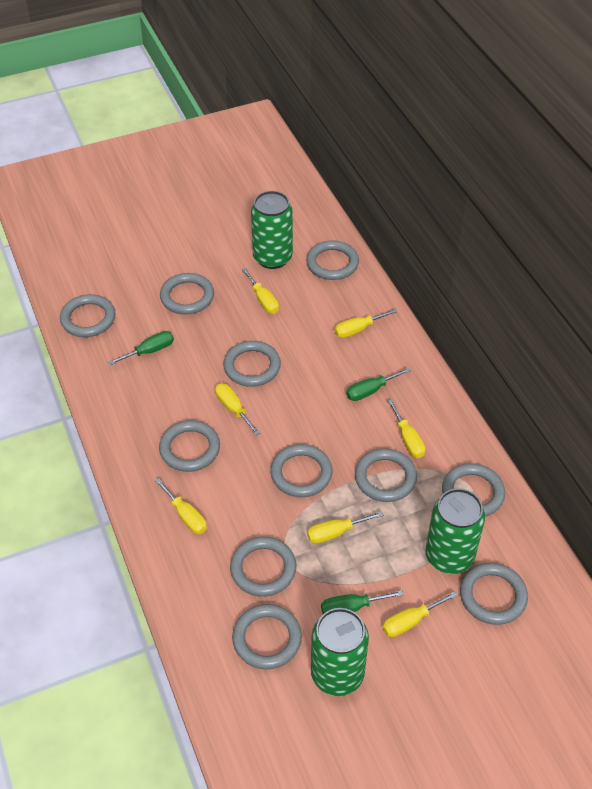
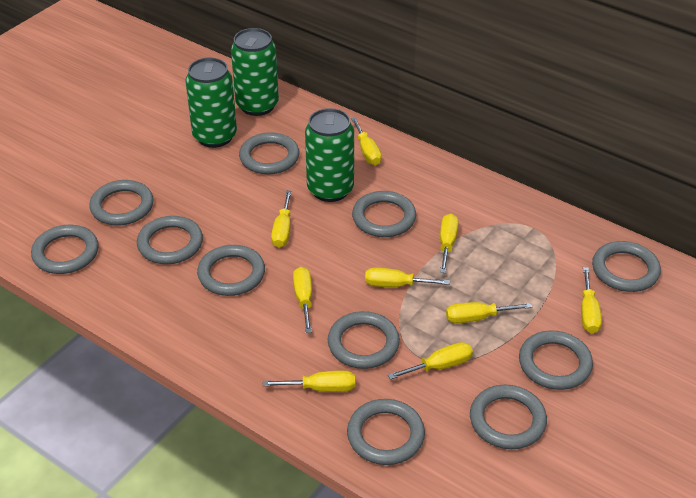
green screwdriver: 3 -> 0
yellow screwdriver: 7 -> 9

